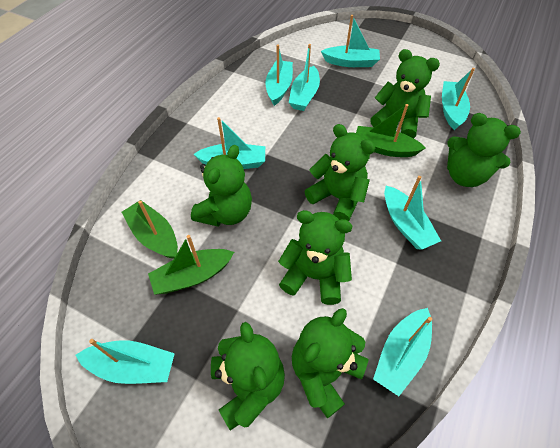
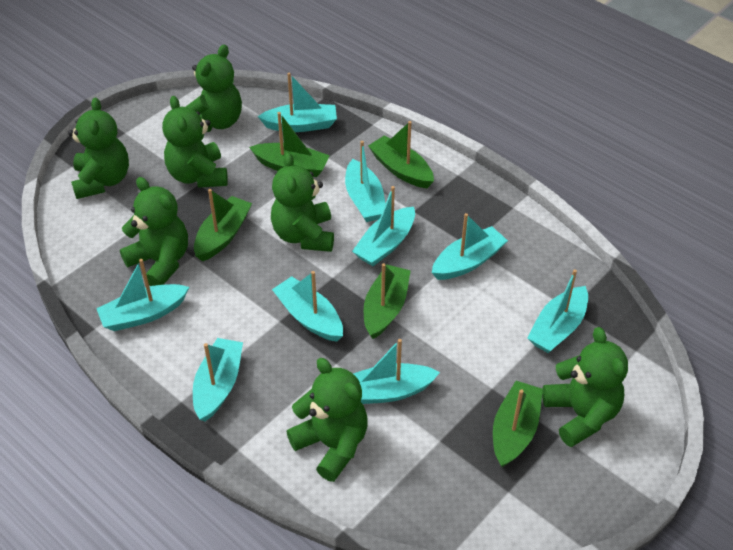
green boat: 3 -> 5
turquoise boat: 8 -> 9

